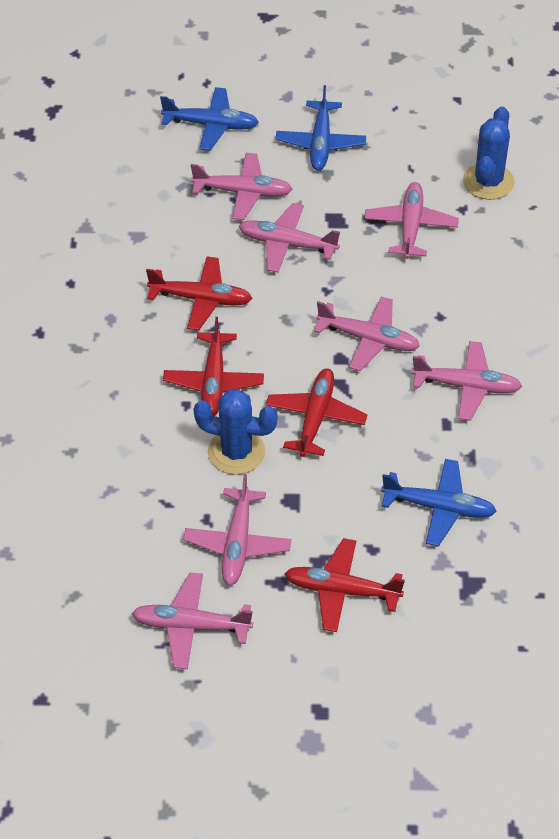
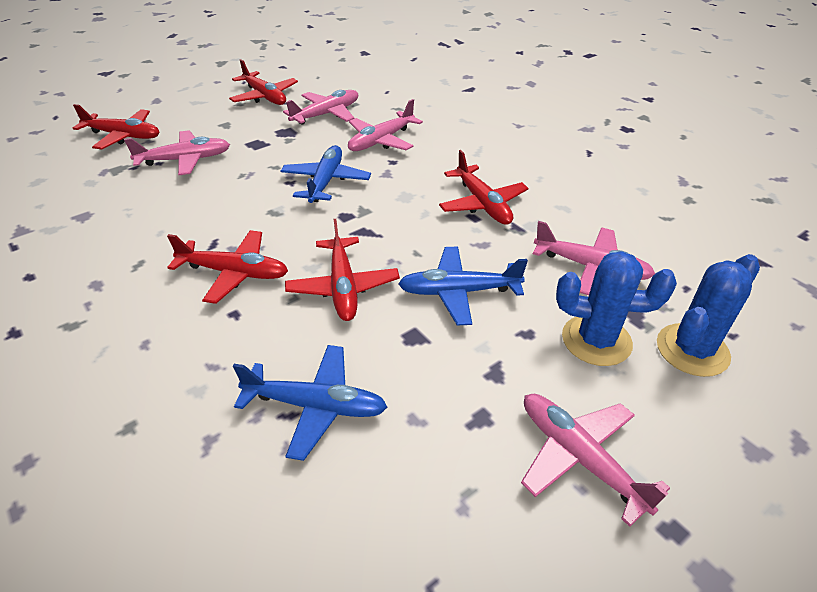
pink plane: 7 -> 5
red plane: 4 -> 5

